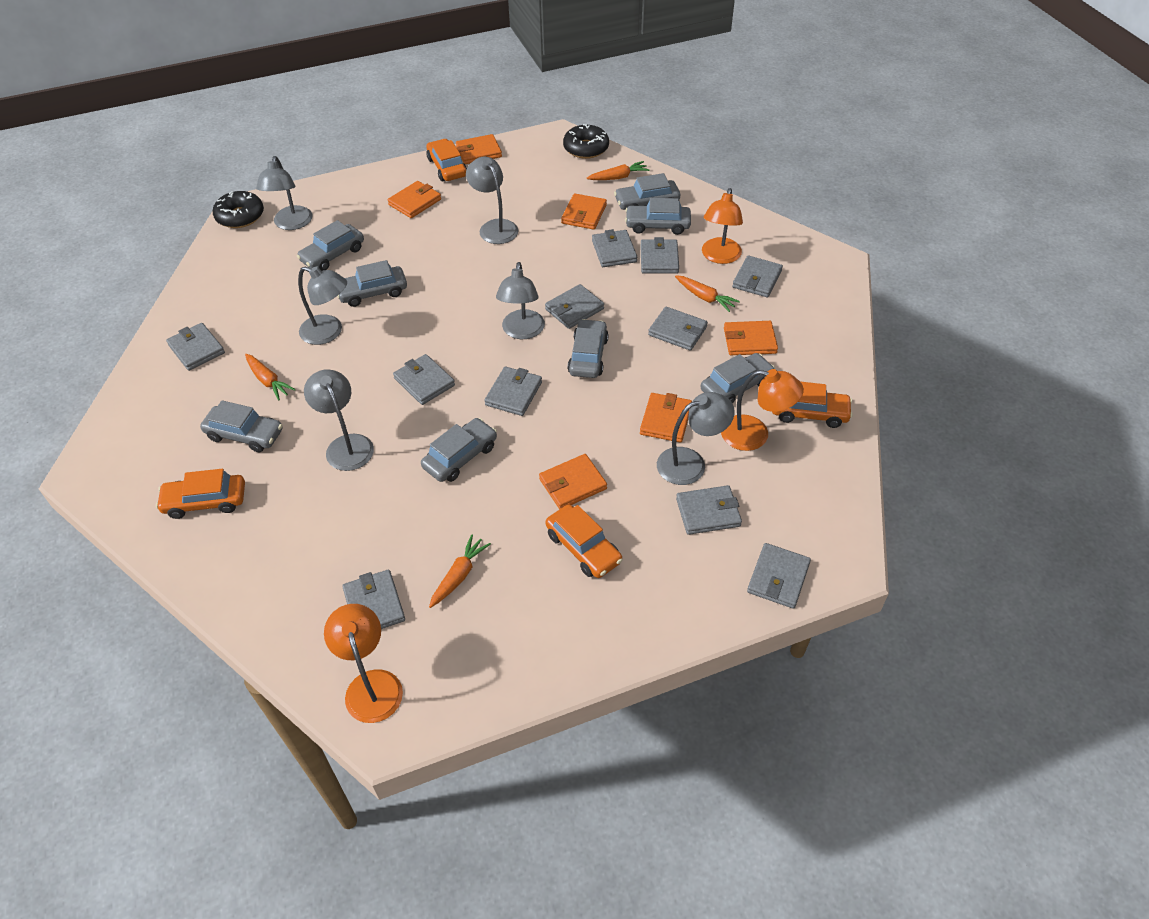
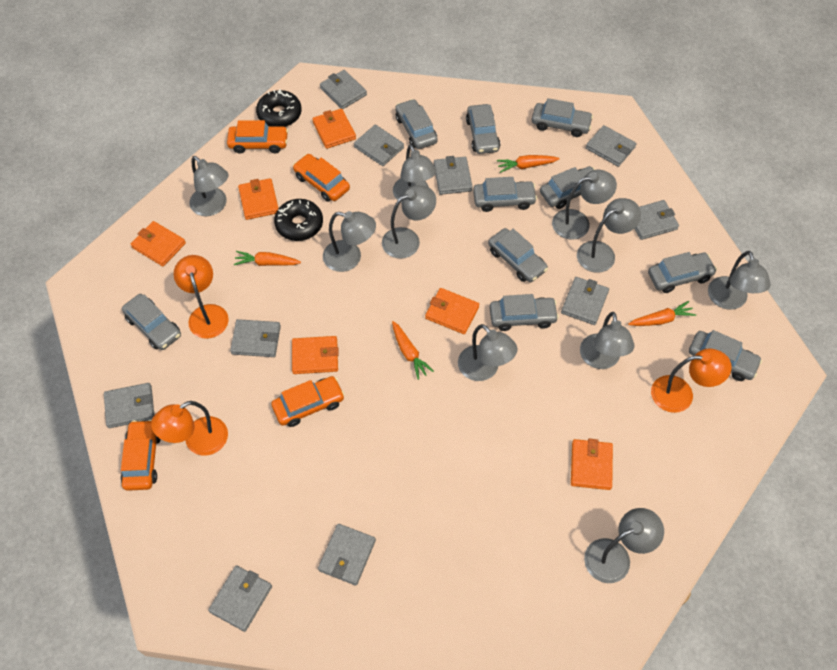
grey car: 8 -> 10
grey lamp: 6 -> 10
grey wallet: 11 -> 10

